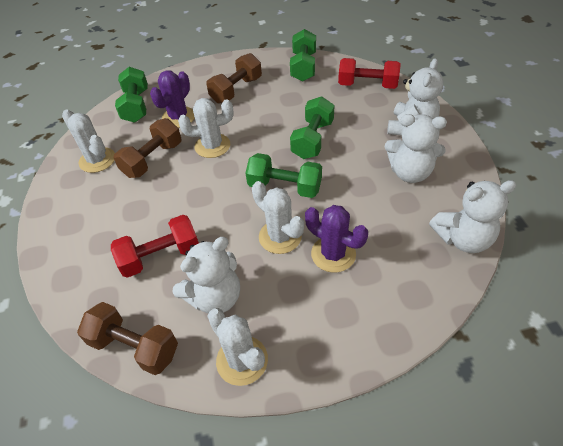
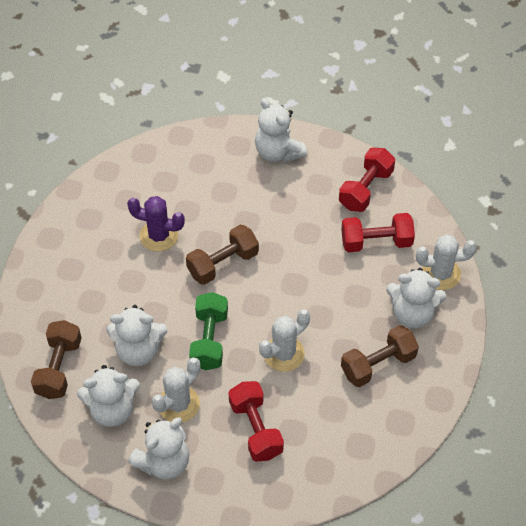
green dumbbell: 4 -> 1
purple cactus: 2 -> 1
red dumbbell: 2 -> 3
white cactus: 4 -> 3
white teddy bear: 4 -> 5

